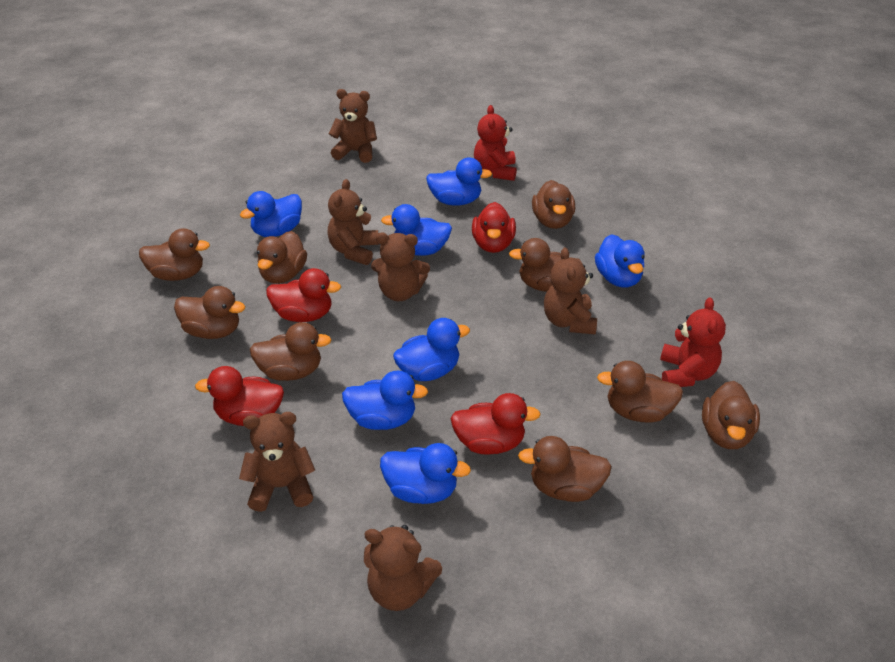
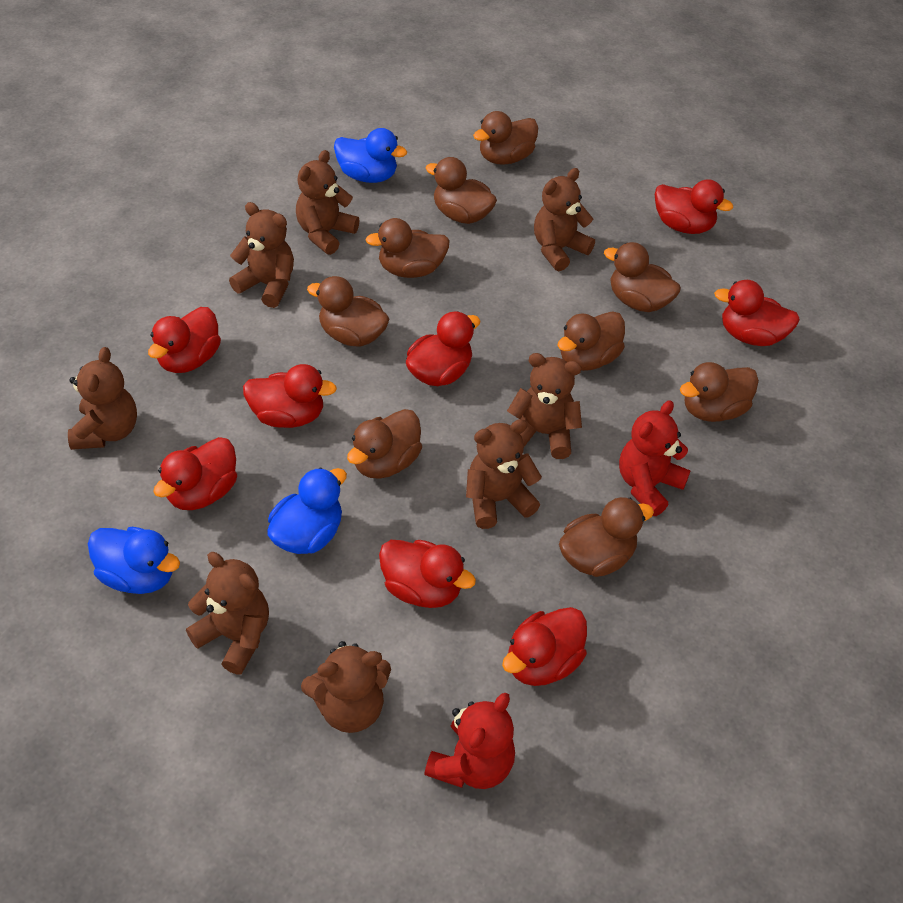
blue duck: 7 -> 3
brown teddy bear: 6 -> 8
red duck: 4 -> 8

